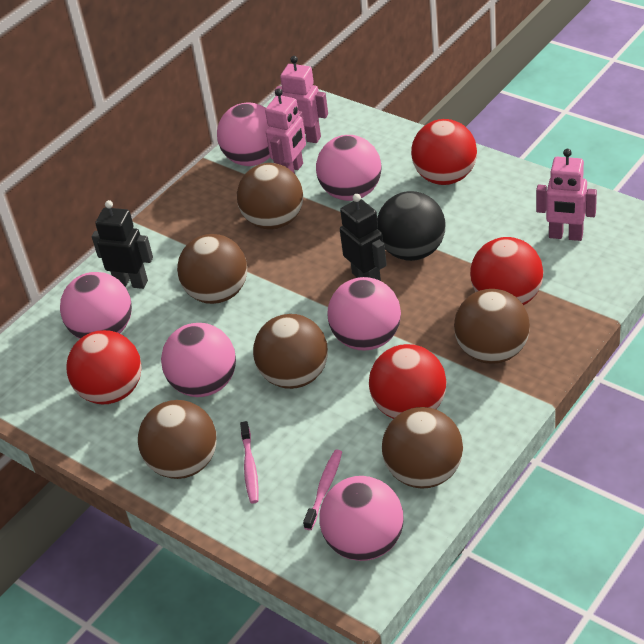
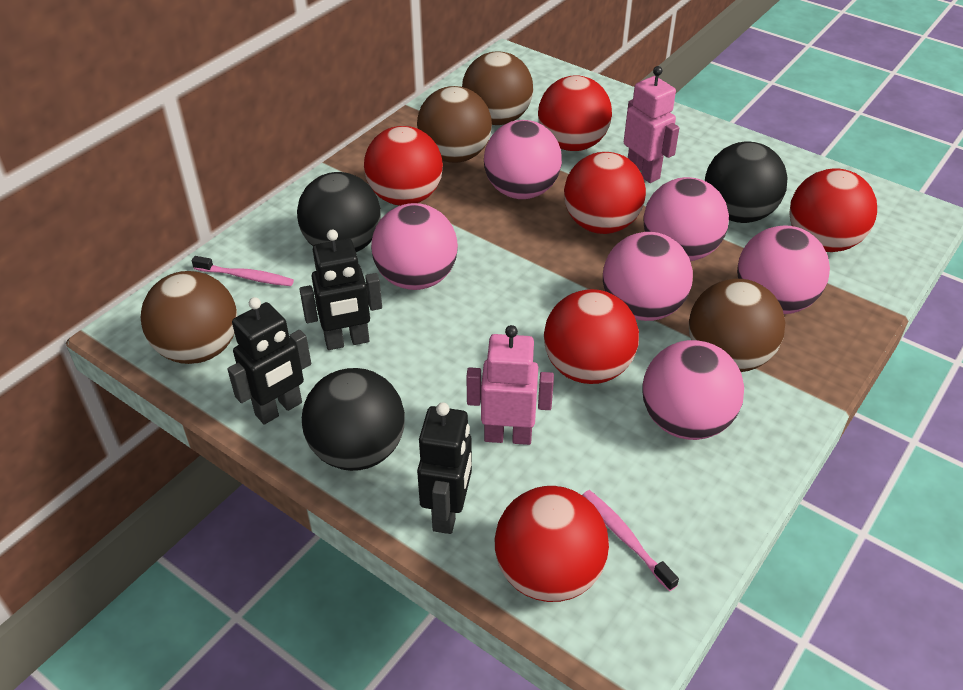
black ball: 1 -> 3
black robot: 2 -> 3
brown ball: 6 -> 4
pink robot: 3 -> 2
red ball: 4 -> 6

